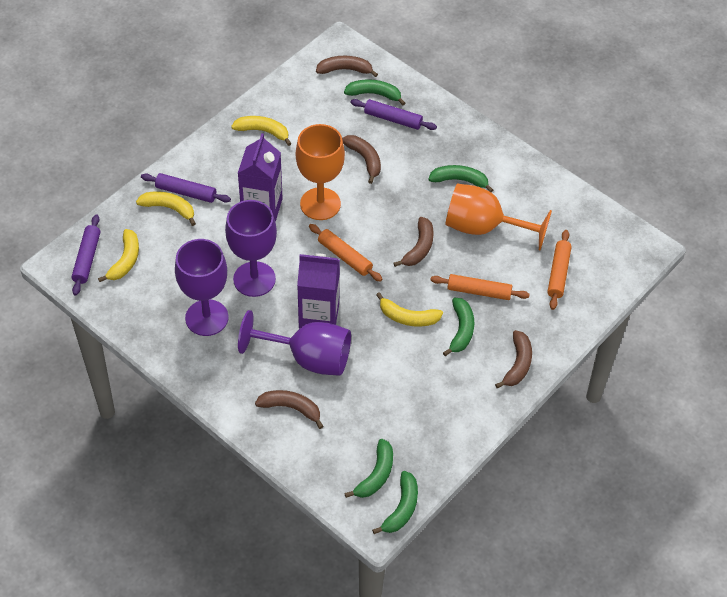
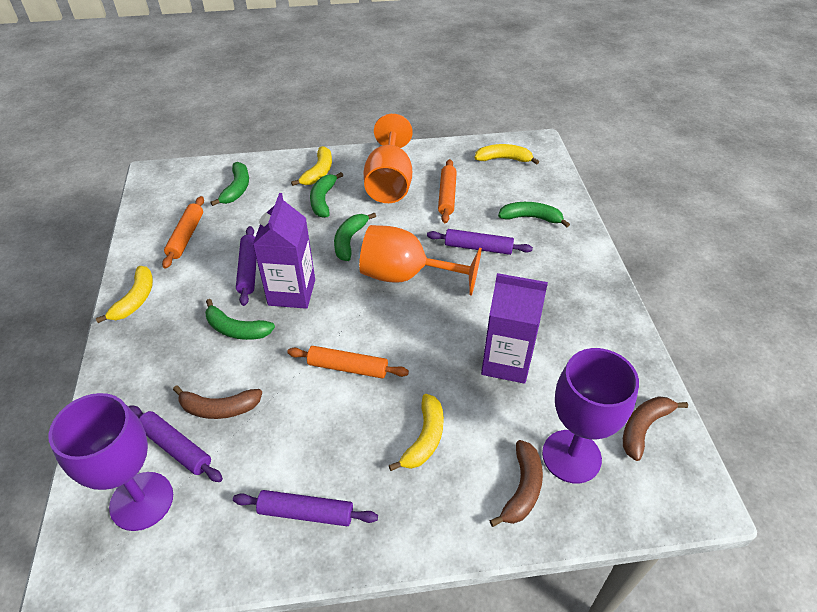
brown banana: 5 -> 3
purple goblet: 3 -> 2
purple rolling pin: 3 -> 4

